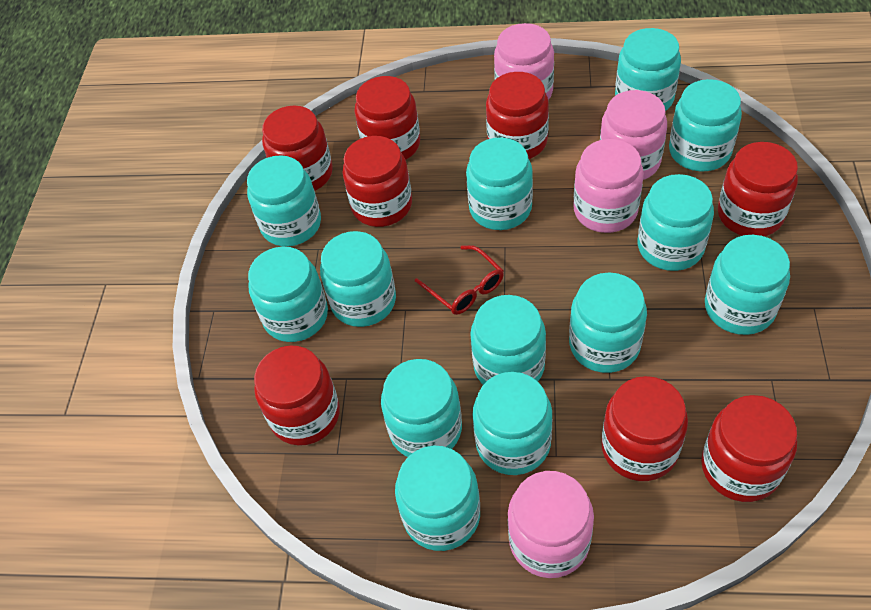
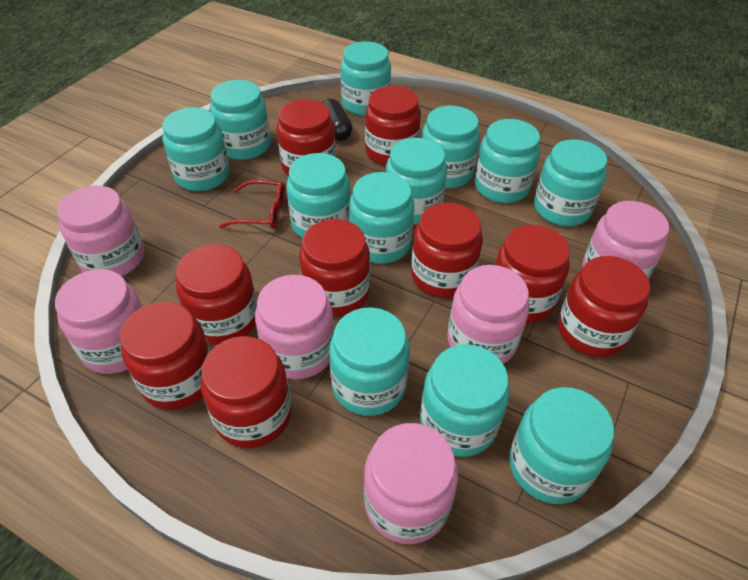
black capsule: 0 -> 1
pink jar: 4 -> 6
red jar: 8 -> 9
turquoise jar: 13 -> 12

